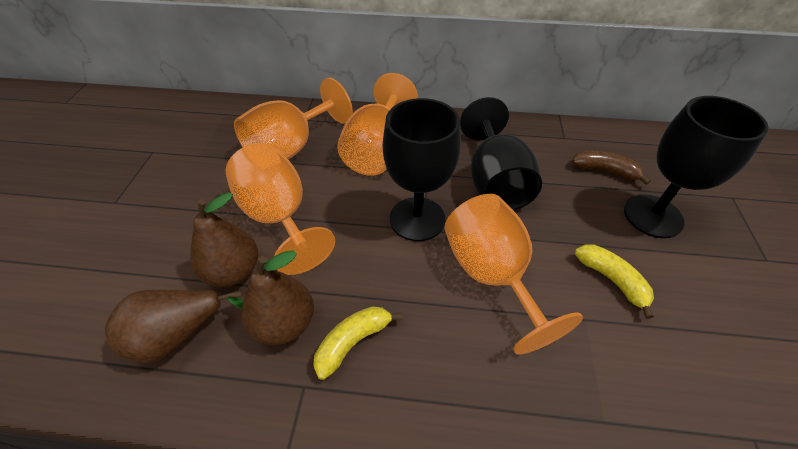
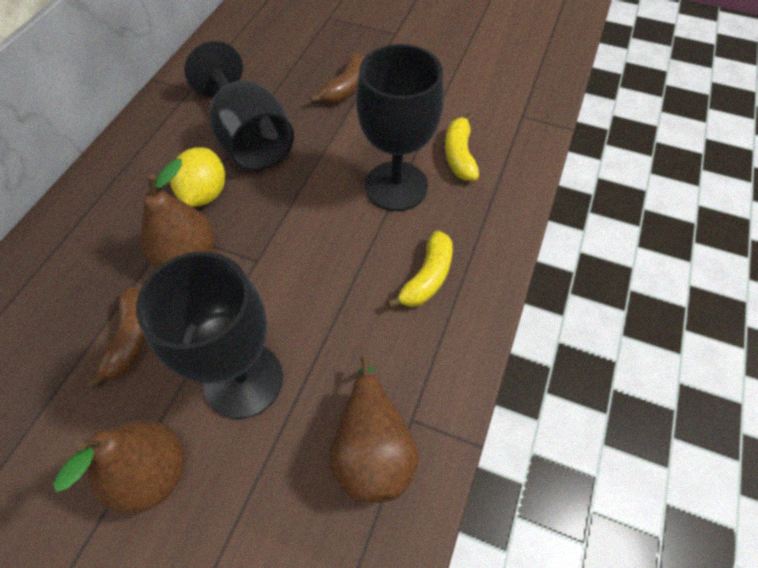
brown banana: 1 -> 2
orange goblet: 4 -> 0
yellow lemon: 0 -> 1

